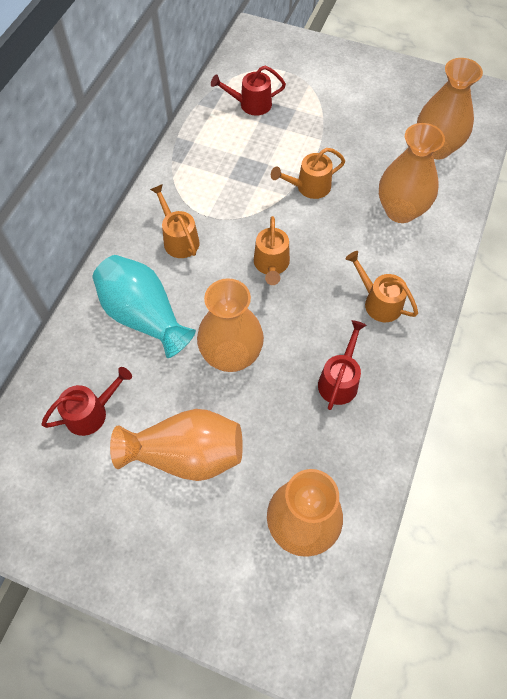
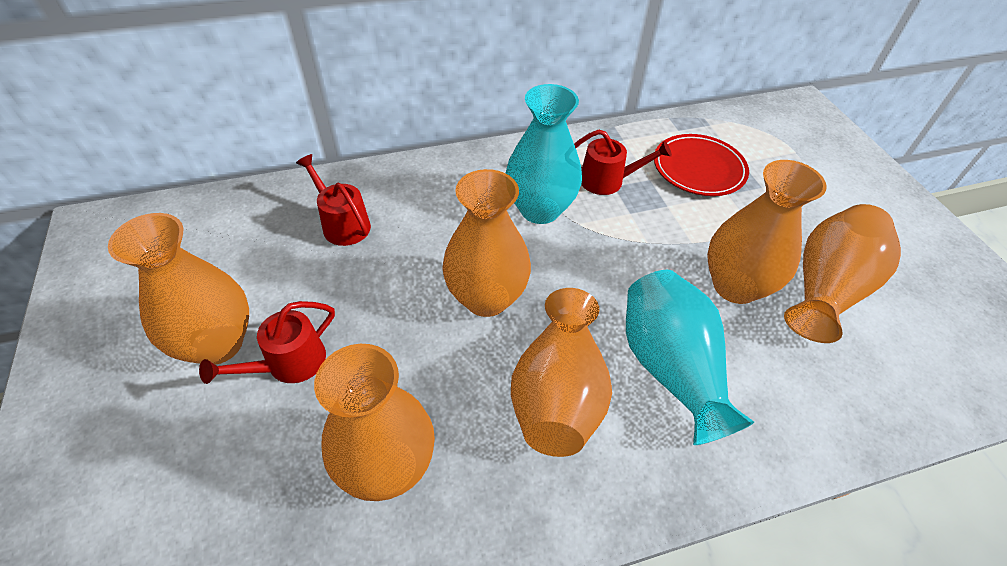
orange vase: 5 -> 6
orange watering can: 4 -> 0
red plate: 0 -> 1
turquoise vase: 1 -> 2

